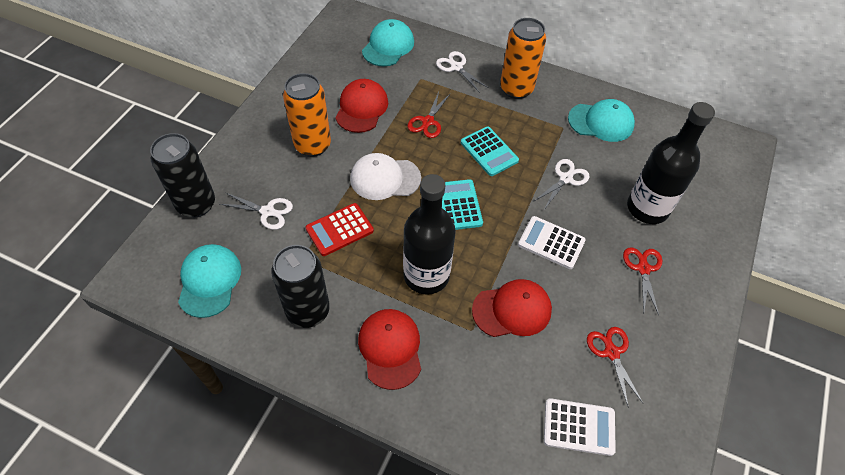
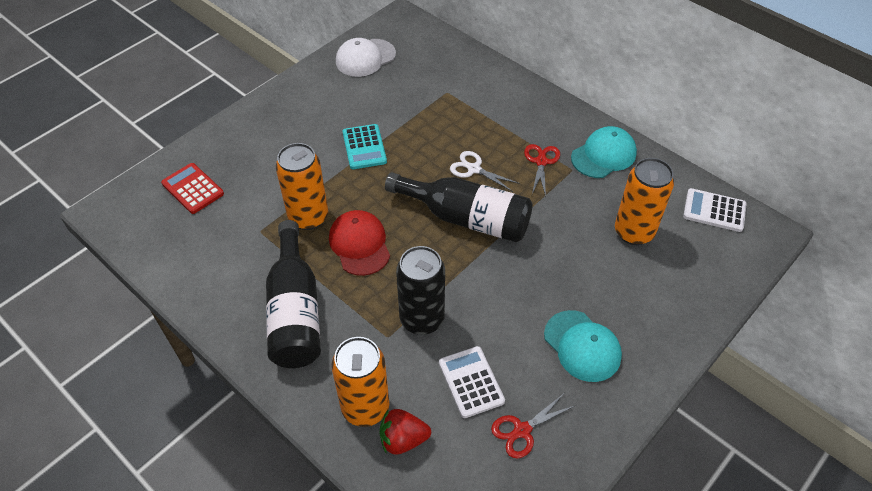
black can: 2 -> 1
orange can: 2 -> 3
red cap: 3 -> 1
red scissors: 3 -> 2
red strawberry: 0 -> 1
turquoise calculator: 2 -> 1
turquoise cap: 3 -> 2
white scissors: 3 -> 1

